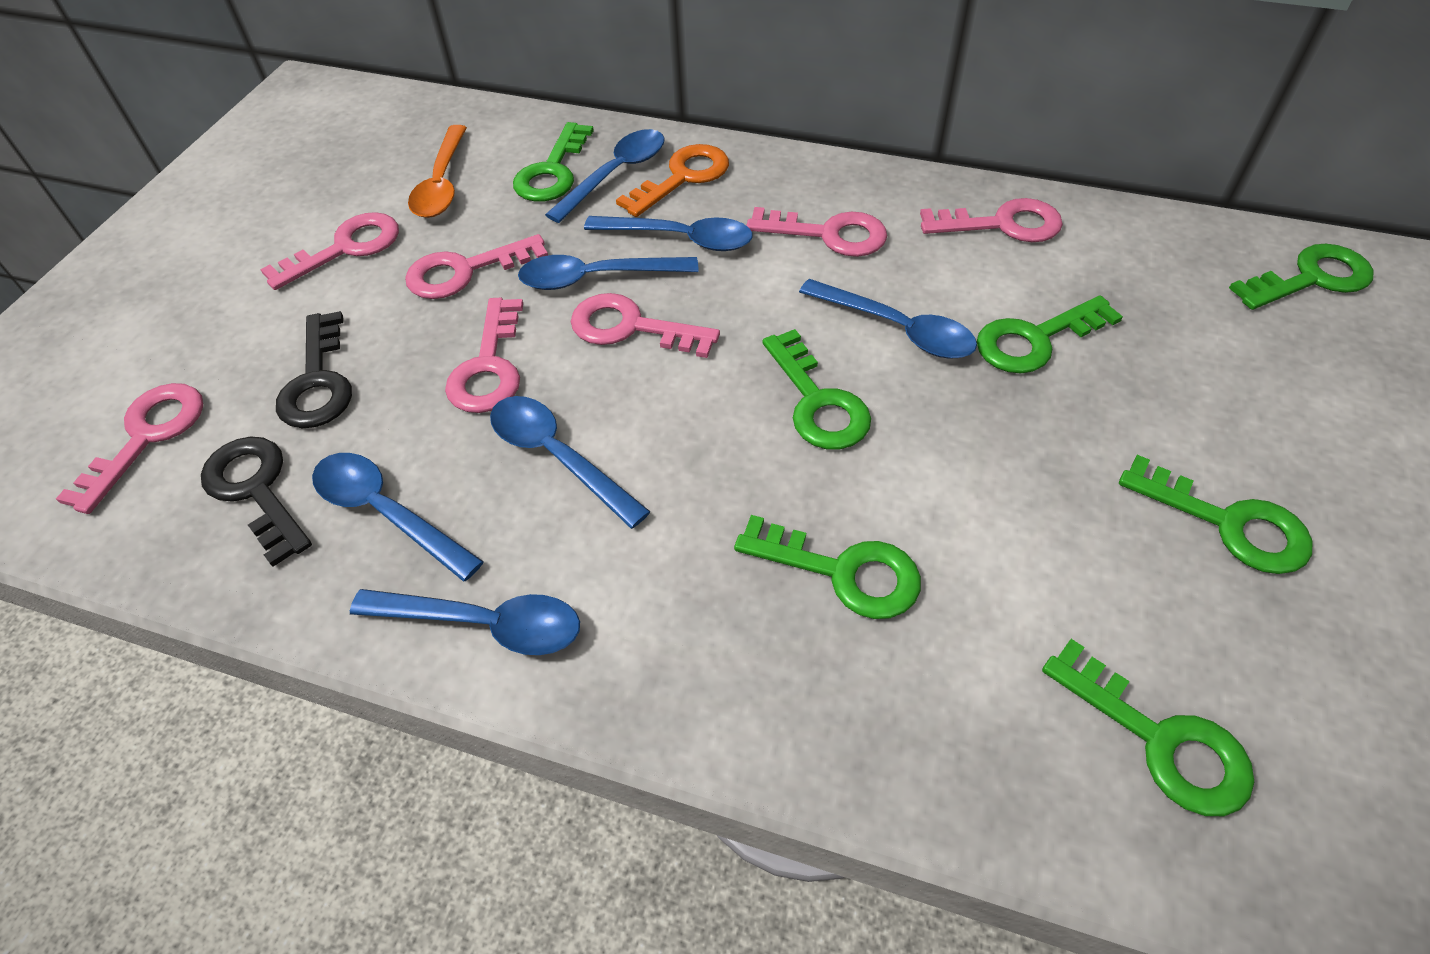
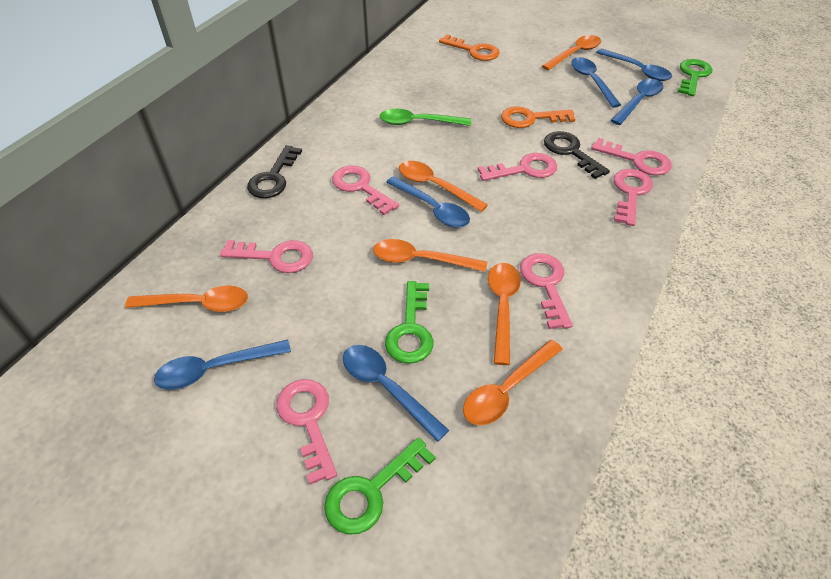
blue spoon: 7 -> 6
green key: 7 -> 3
green spoon: 0 -> 1
orange key: 1 -> 2
orange spoon: 1 -> 6

